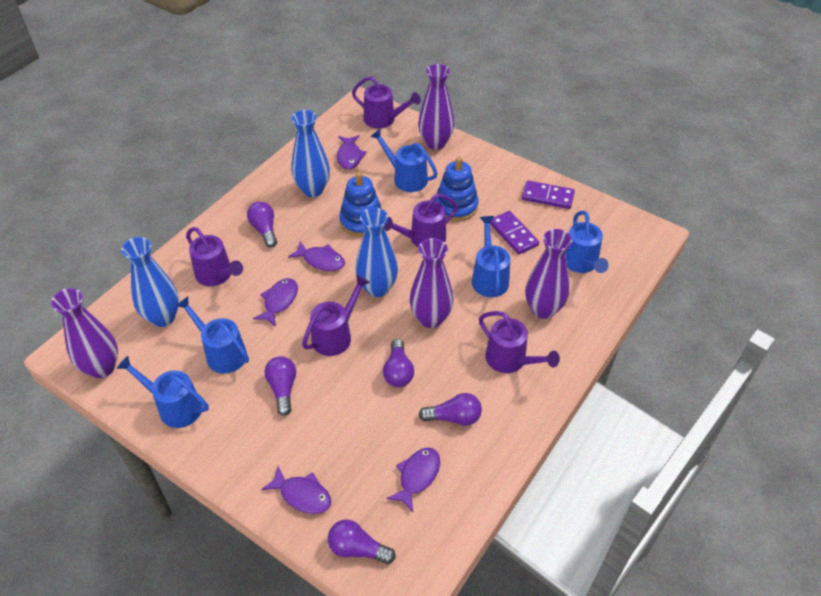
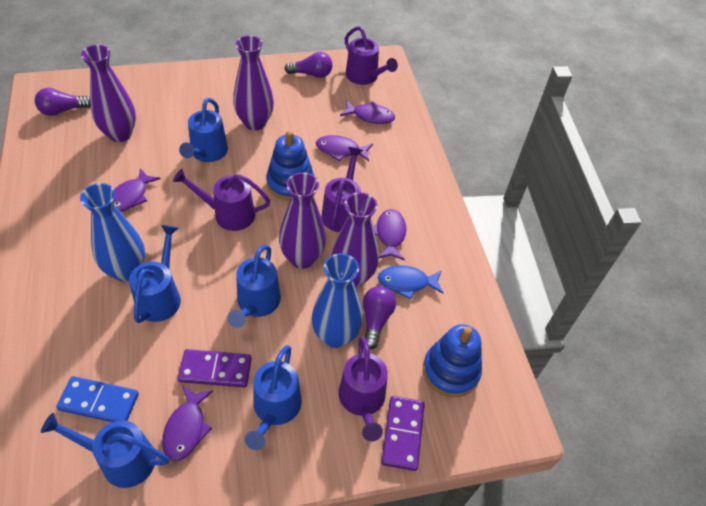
blue domino: 0 -> 1
blue fish: 0 -> 1
blue vase: 3 -> 2
purple light bulb: 5 -> 3
purple watering can: 5 -> 4

